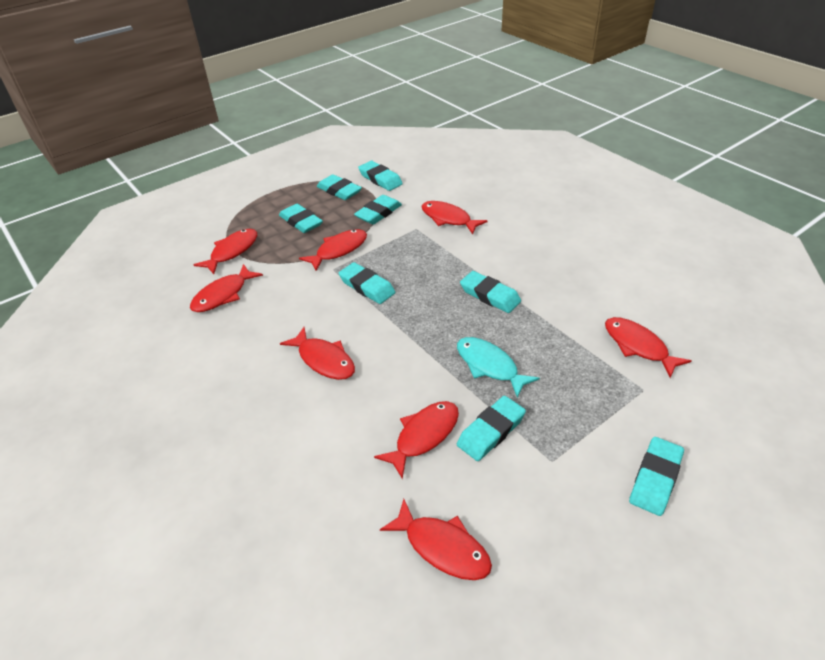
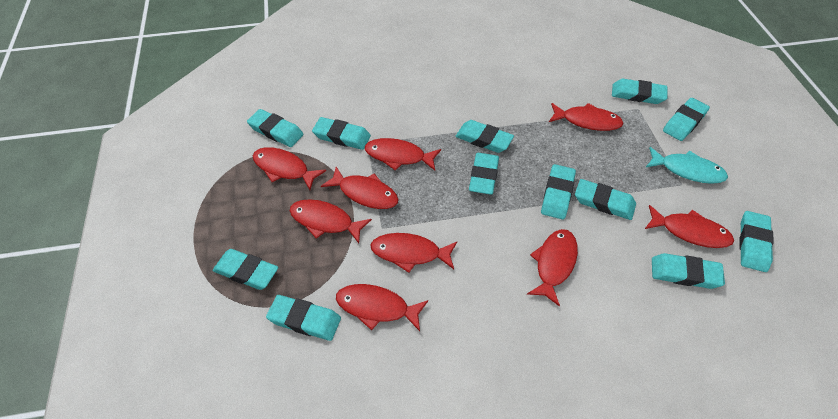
red fish: 8 -> 9
turquoise eraser: 8 -> 12

